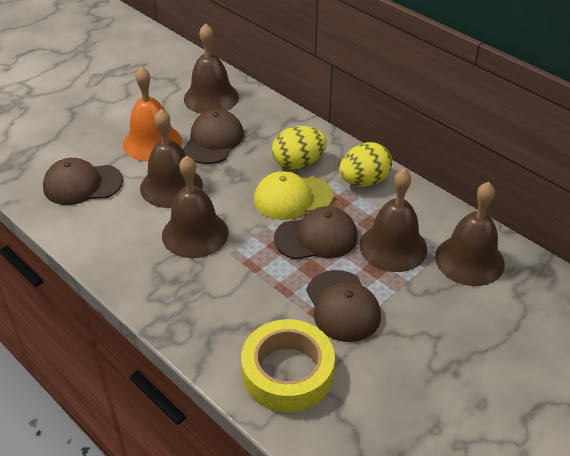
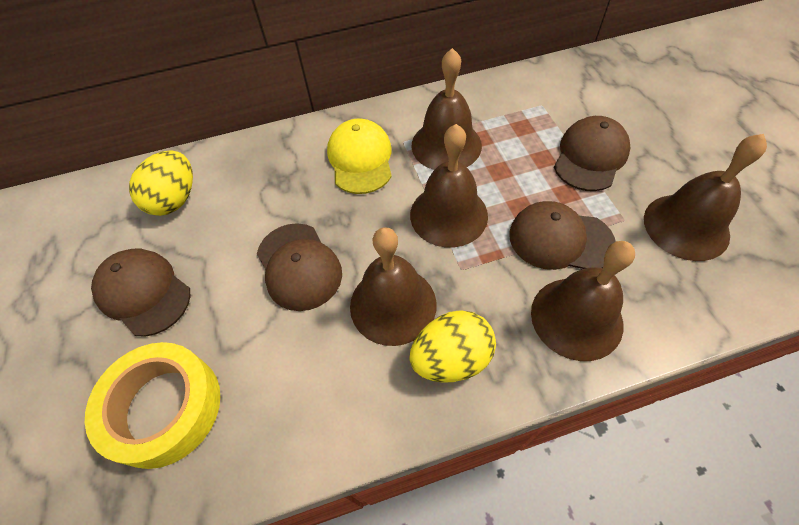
orange bell: 1 -> 0

